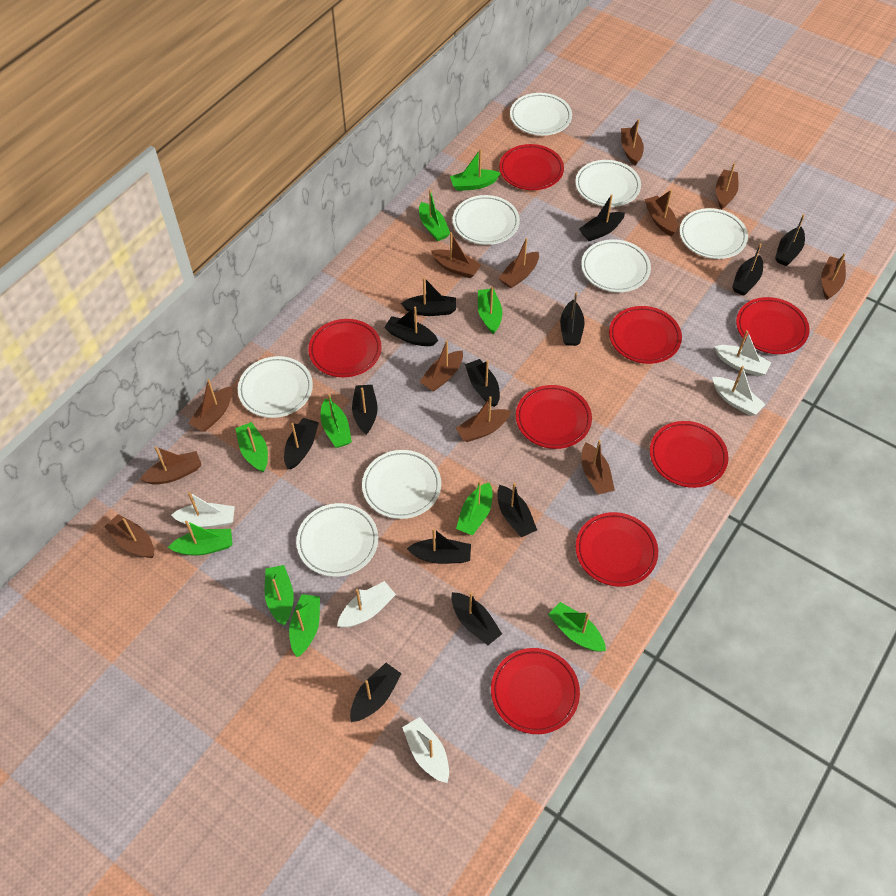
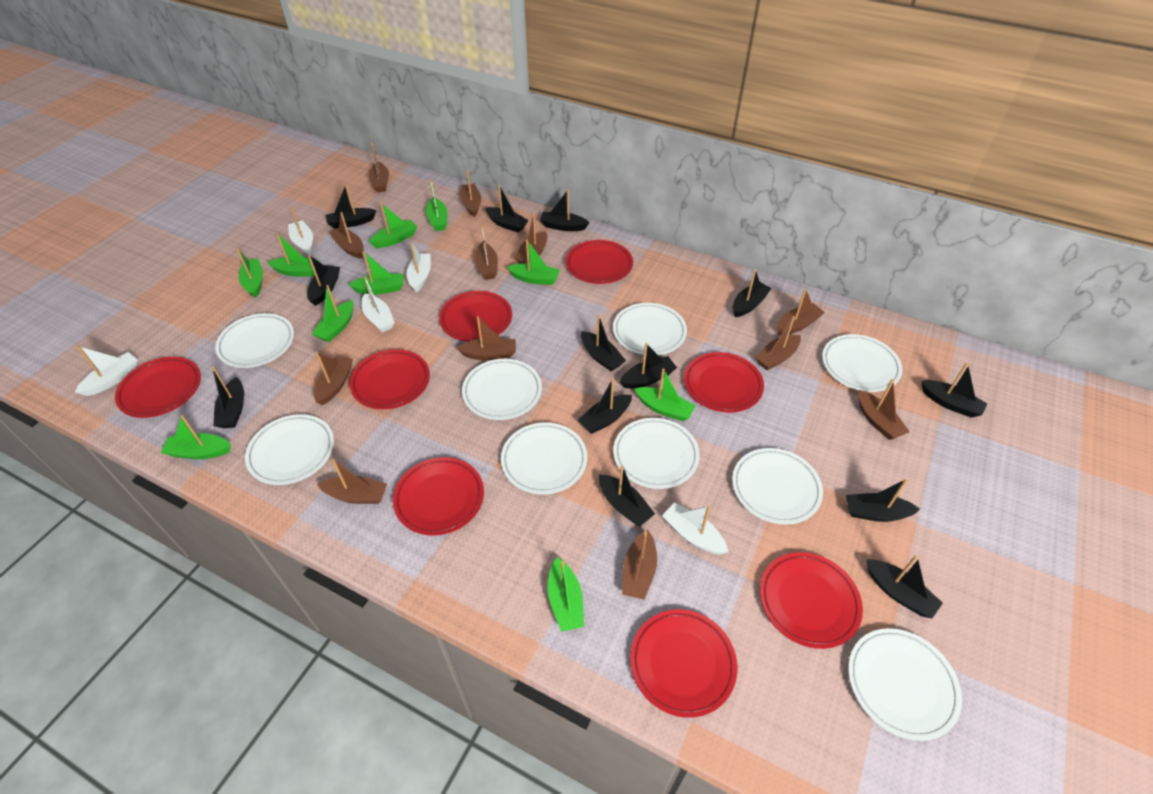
white plate: 8 -> 9

